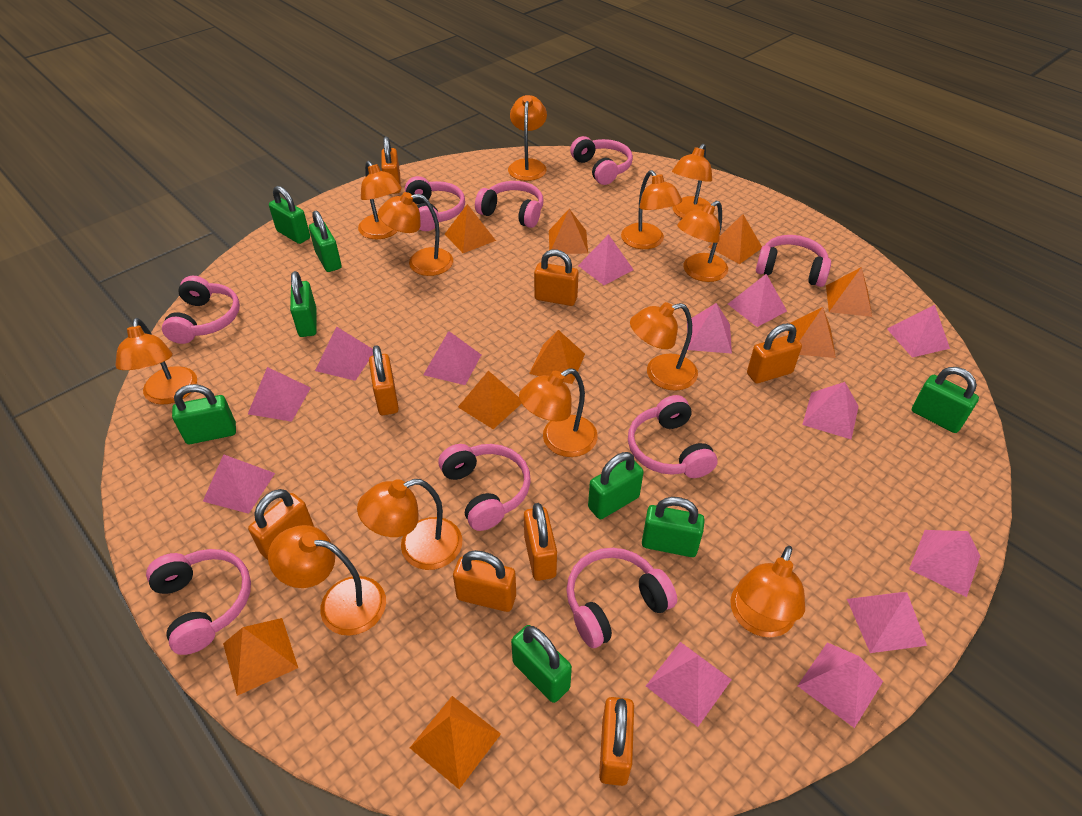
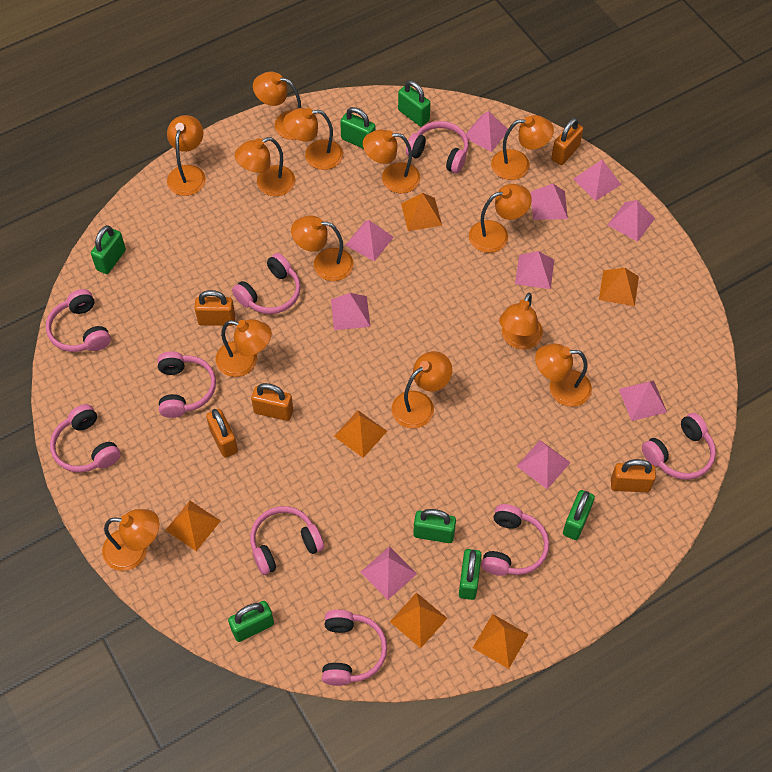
green padlock: 8 -> 7
orange lamp: 12 -> 13
orange padlock: 8 -> 5
orange pyramid: 9 -> 6
pink pyramid: 13 -> 10

